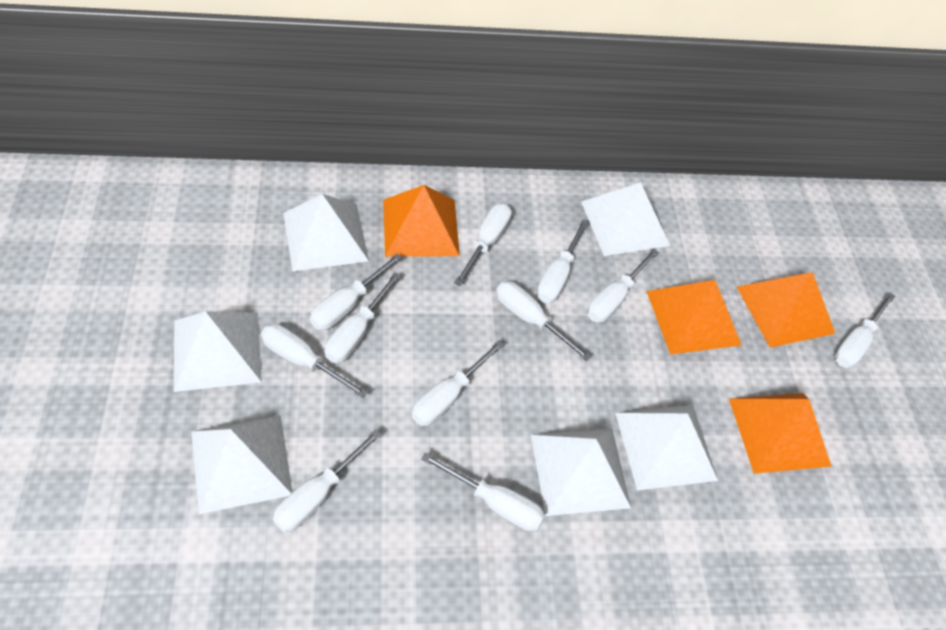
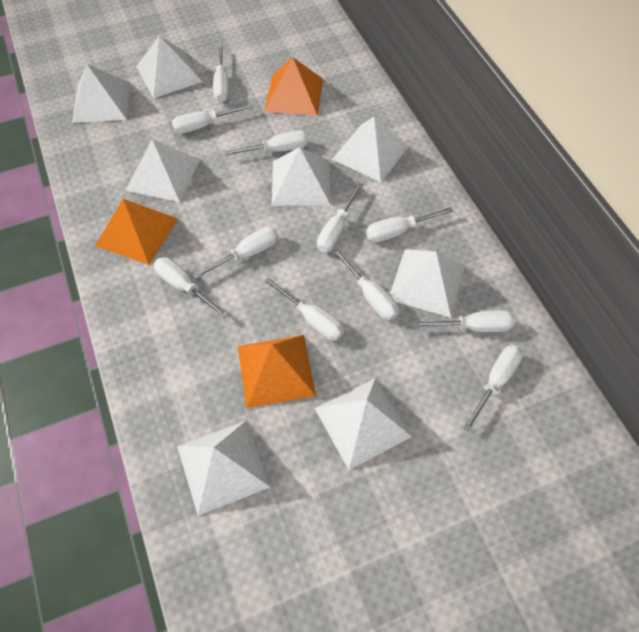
orange pyramid: 4 -> 3
white pyramid: 6 -> 8

